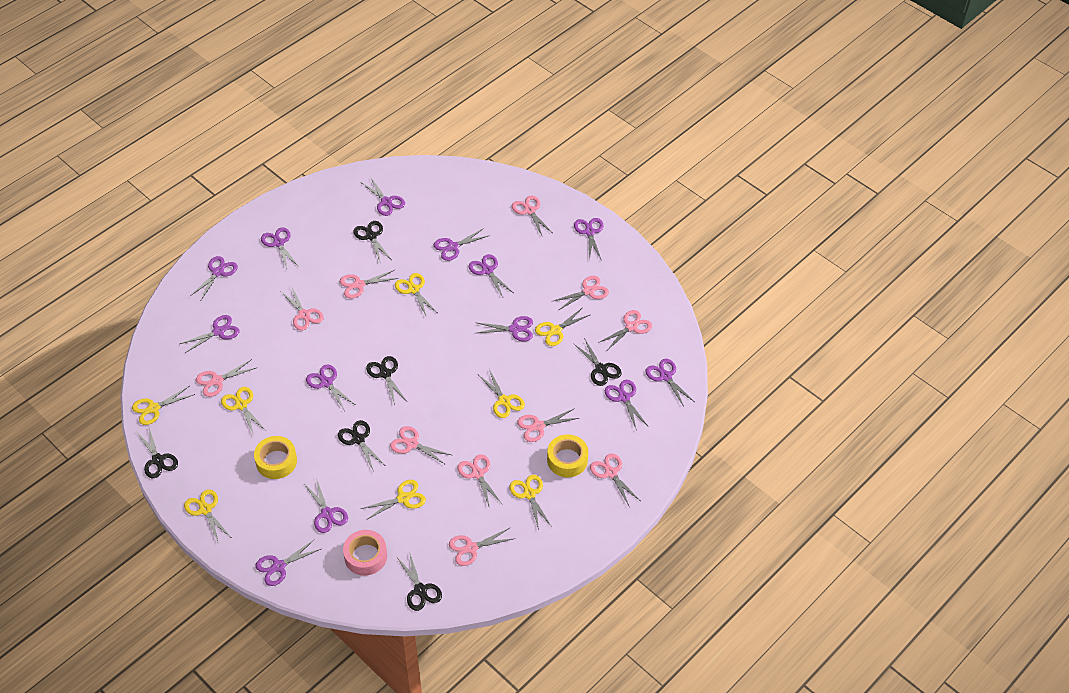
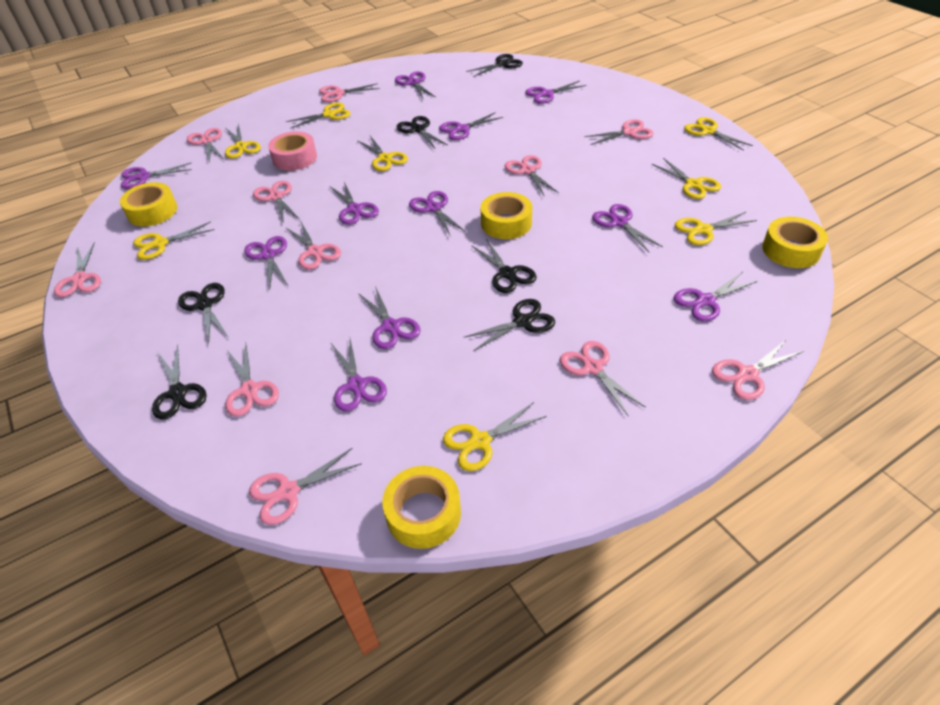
purple scissors: 13 -> 11
yellow tape: 2 -> 4

